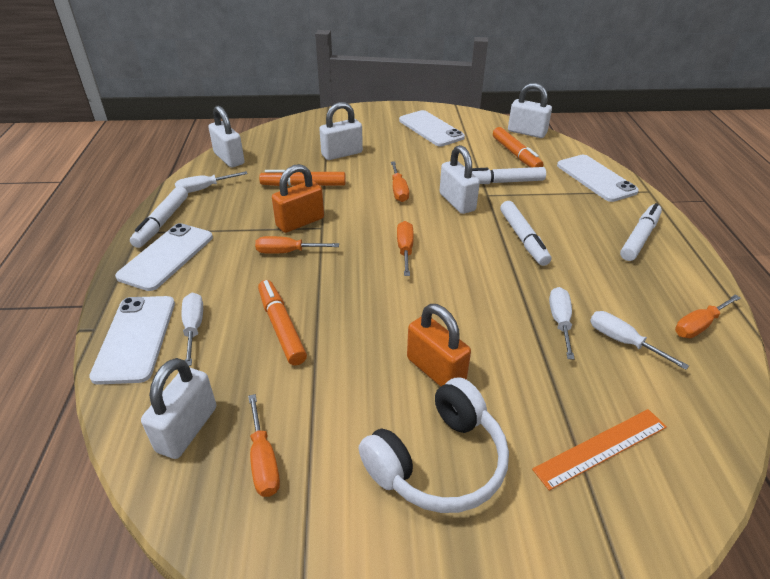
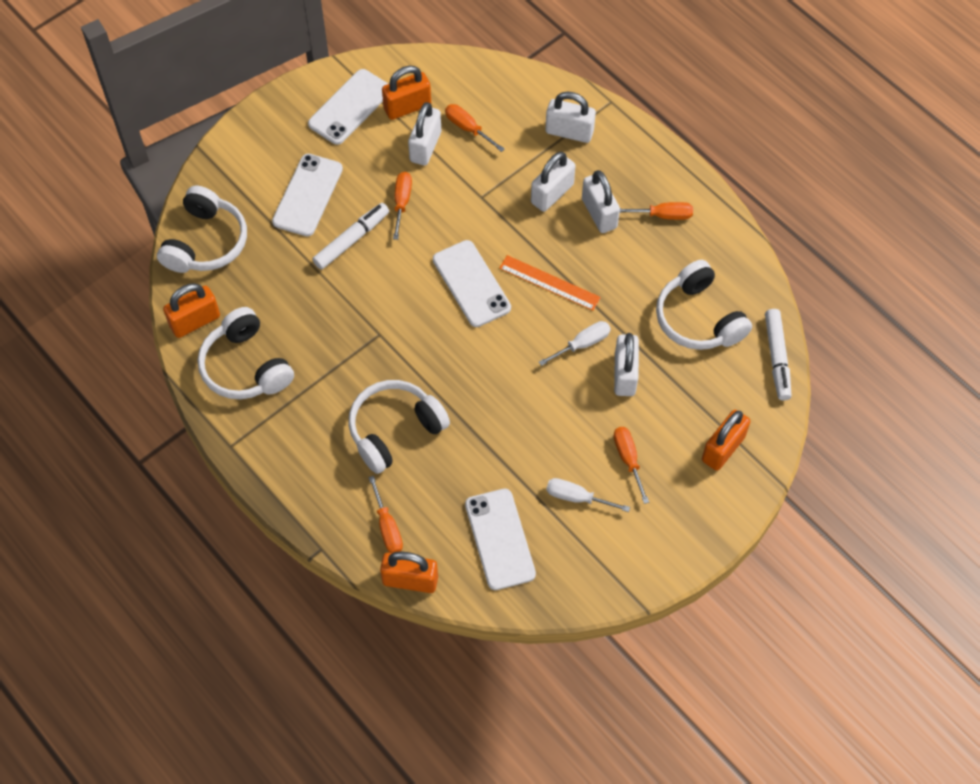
orange marker: 3 -> 0
orange padlock: 2 -> 4
white headphones: 1 -> 4
white marker: 4 -> 2
white screwdriver: 4 -> 2

